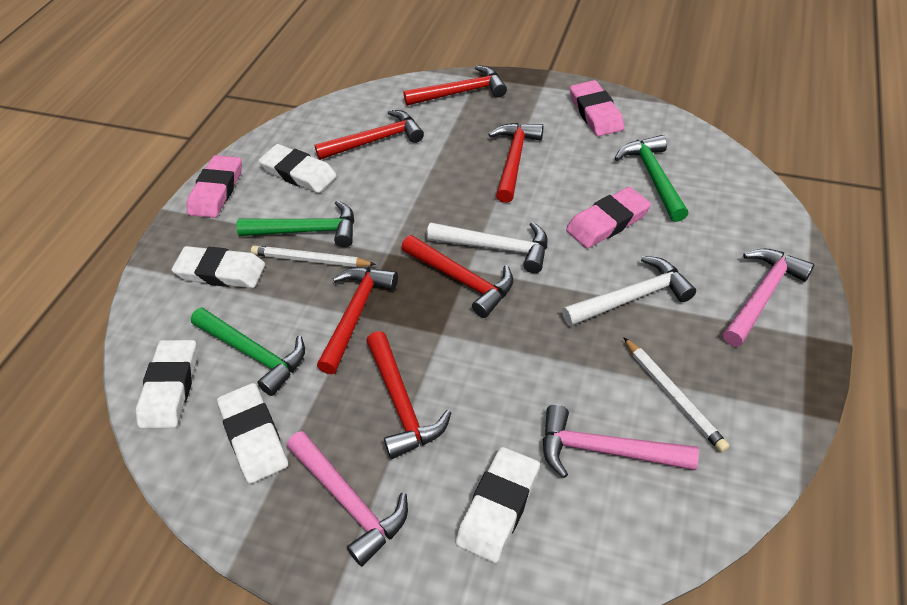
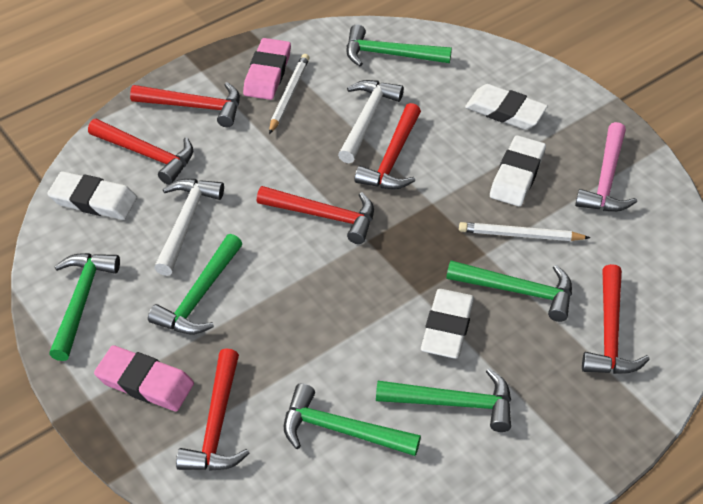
green hammer: 3 -> 6
pink eraser: 3 -> 2
pink hammer: 3 -> 1
white eraser: 5 -> 4

